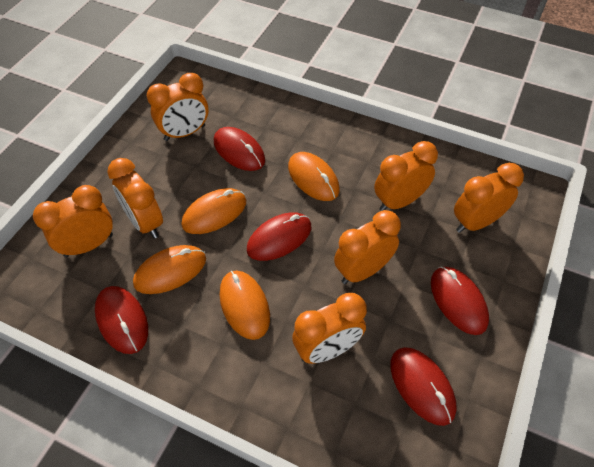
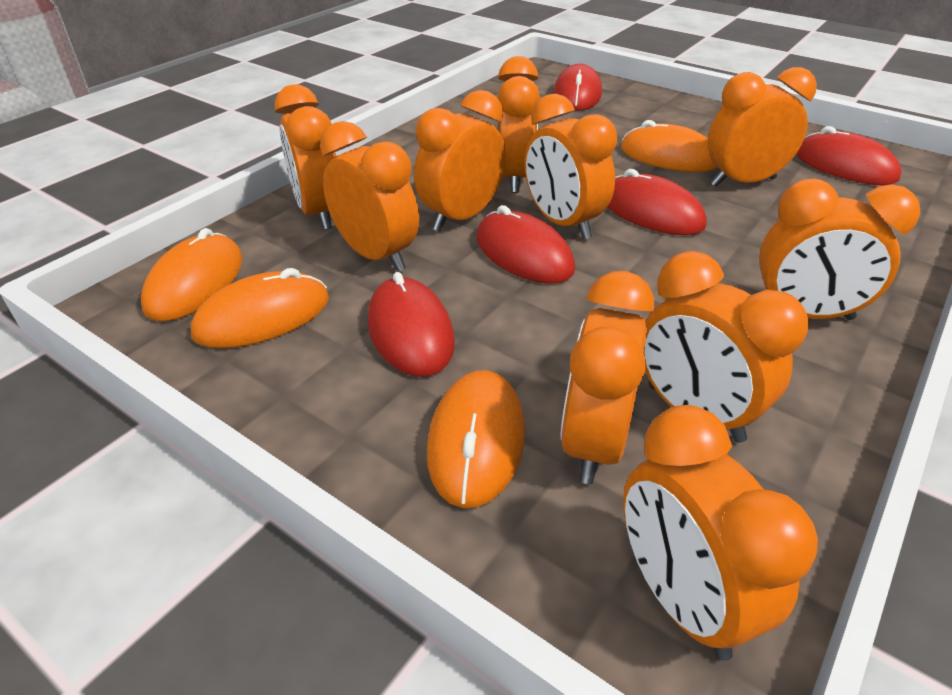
orange clock: 7 -> 10

